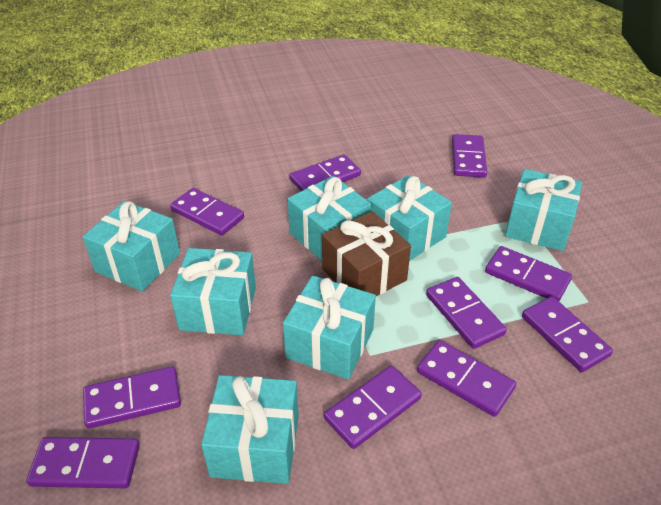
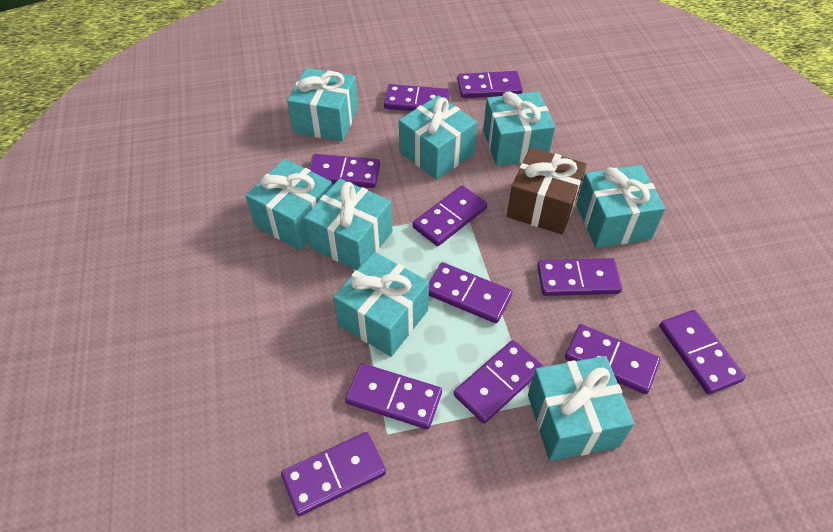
purple domino: 10 -> 11
turquoise gift: 7 -> 8

